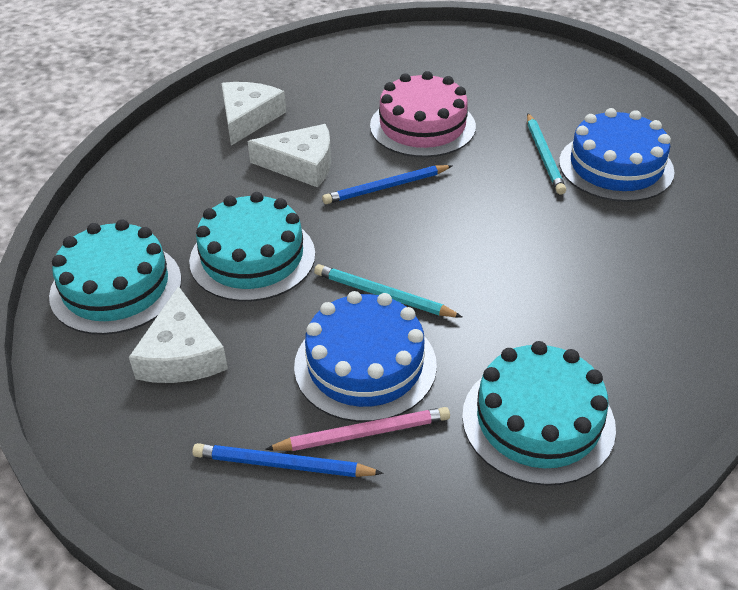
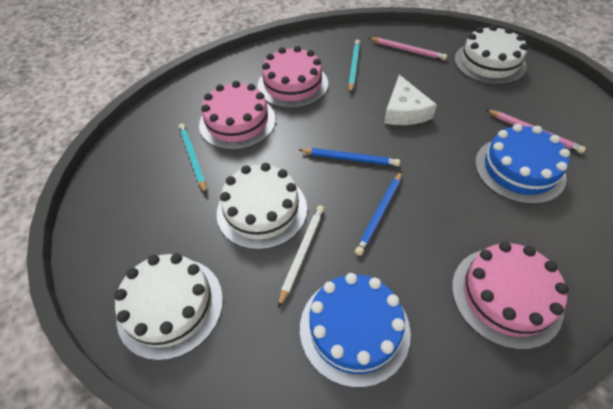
pink cake: 1 -> 3
pink pencil: 1 -> 2
turquoise cake: 3 -> 0
white cake: 0 -> 3
white cheese: 3 -> 1
white pencil: 0 -> 1

